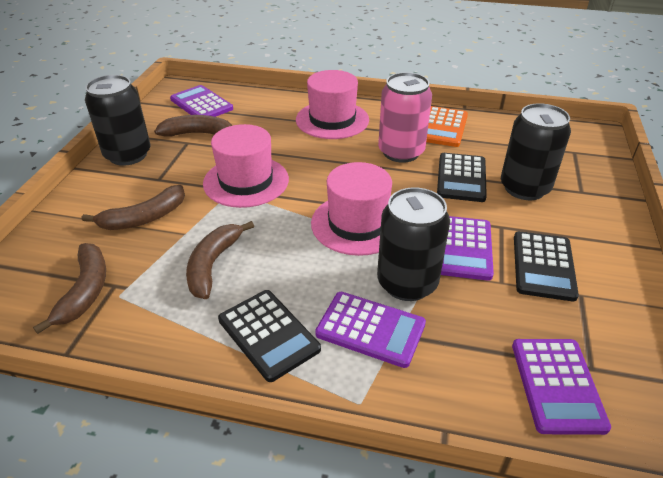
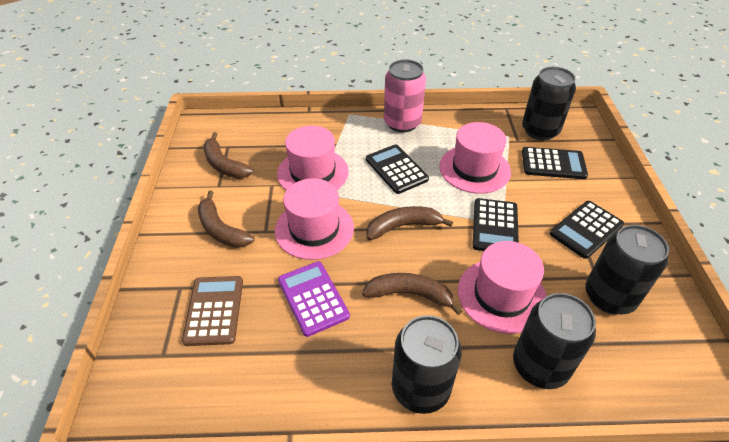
black calculator: 3 -> 4
black can: 3 -> 4
brown calculator: 0 -> 1
orange calculator: 1 -> 0
pink hat: 3 -> 4
purple calculator: 4 -> 1

